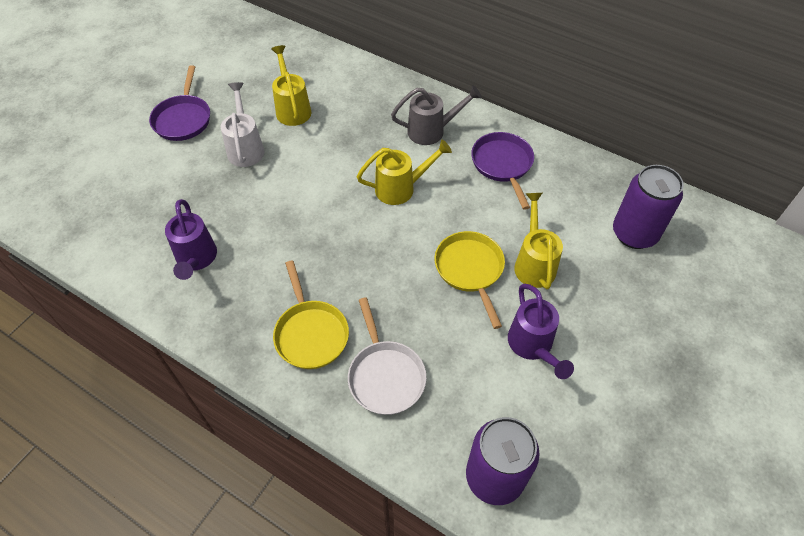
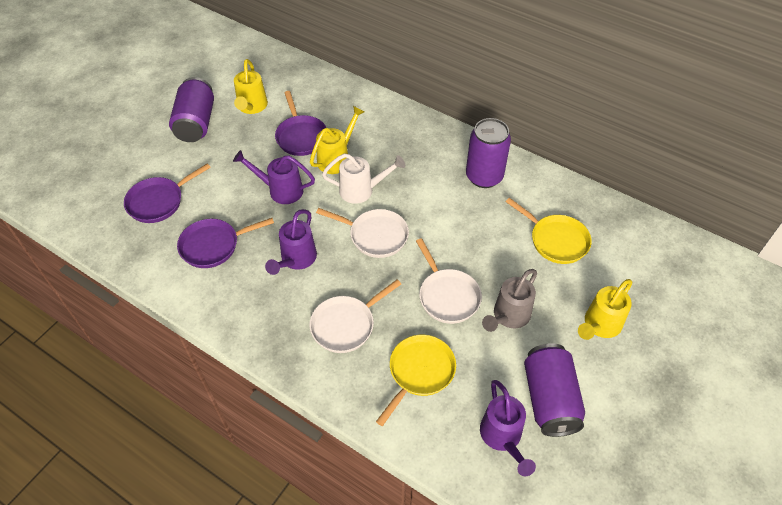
purple can: 2 -> 3
purple pan: 2 -> 3
purple watering can: 2 -> 3
white pan: 1 -> 3

